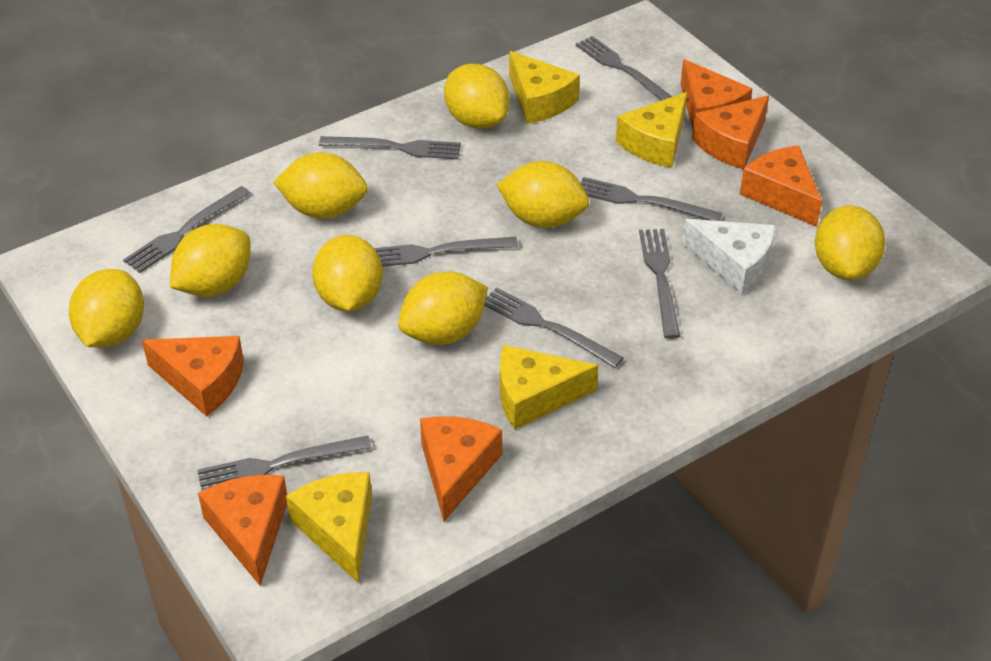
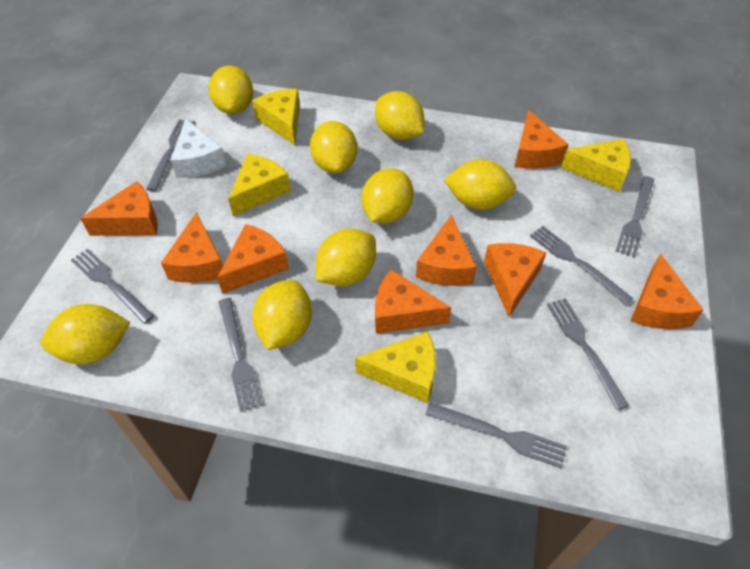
grey fork: 8 -> 7
orange cheese: 6 -> 8

